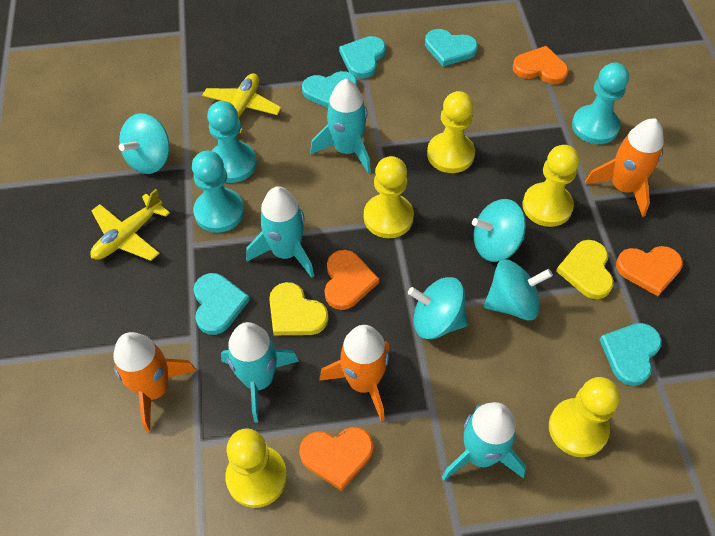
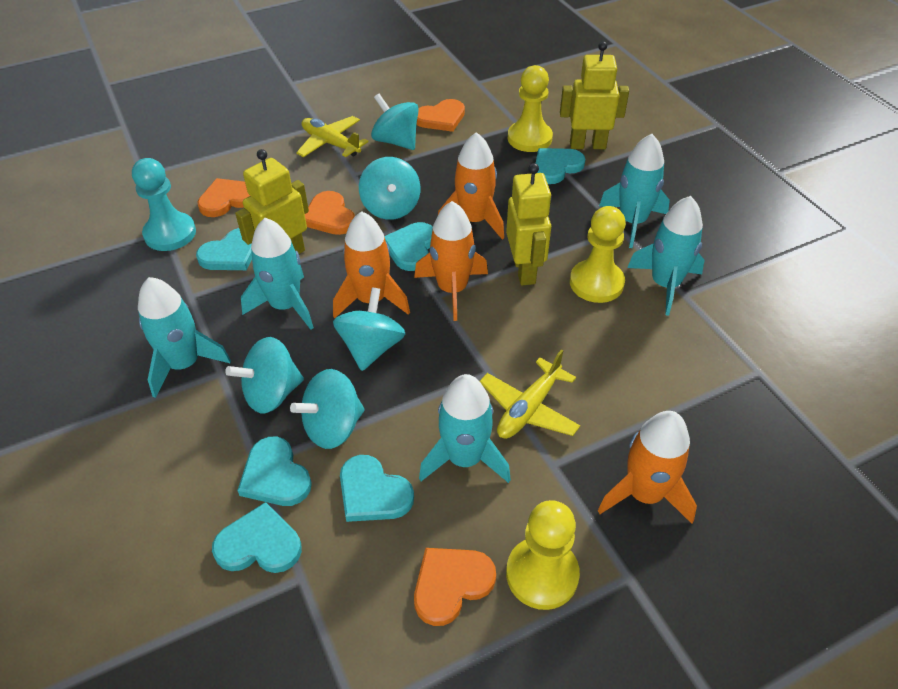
orange rocket: 3 -> 4
turquoise heart: 5 -> 6
turquoise pawn: 3 -> 1
turquoise rocket: 4 -> 5
turquoise spinning top: 4 -> 5
yellow heart: 2 -> 0
yellow pawn: 5 -> 3
yellow robot: 0 -> 3

